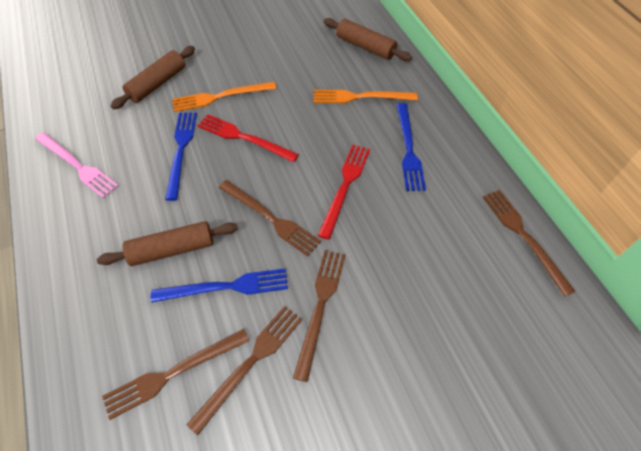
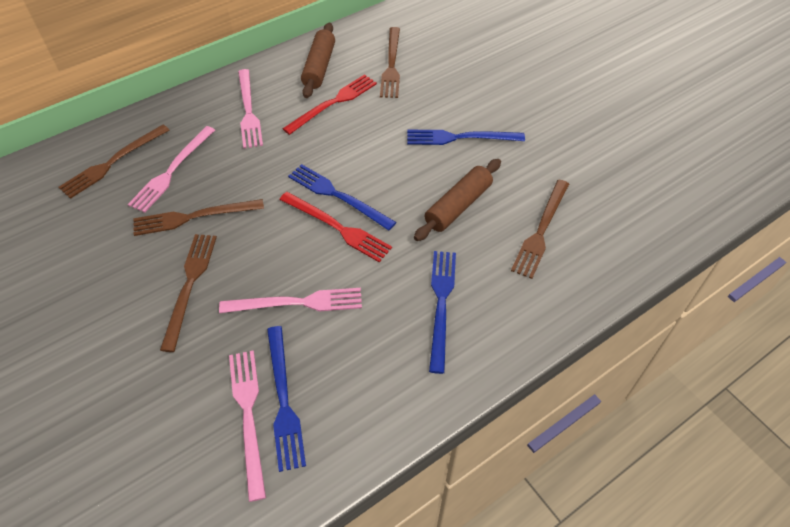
blue fork: 3 -> 4
brown rolling pin: 3 -> 2
orange fork: 2 -> 0
pink fork: 1 -> 4

